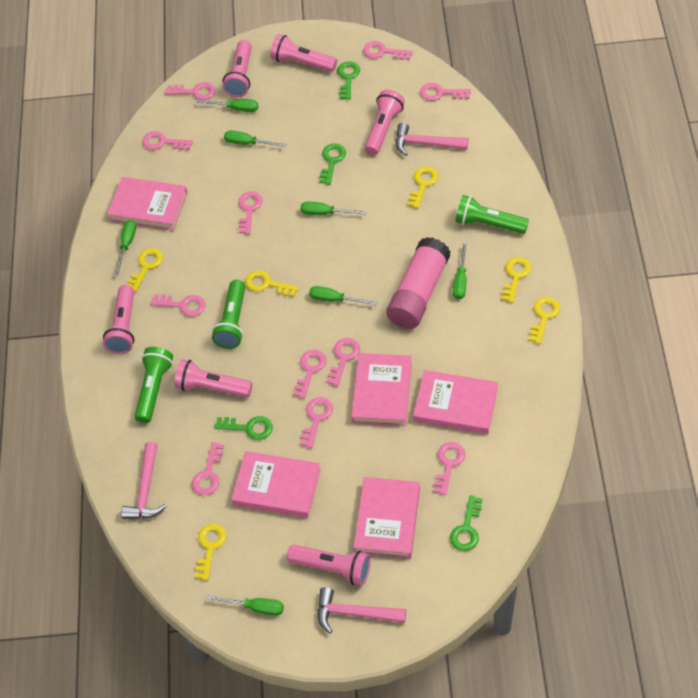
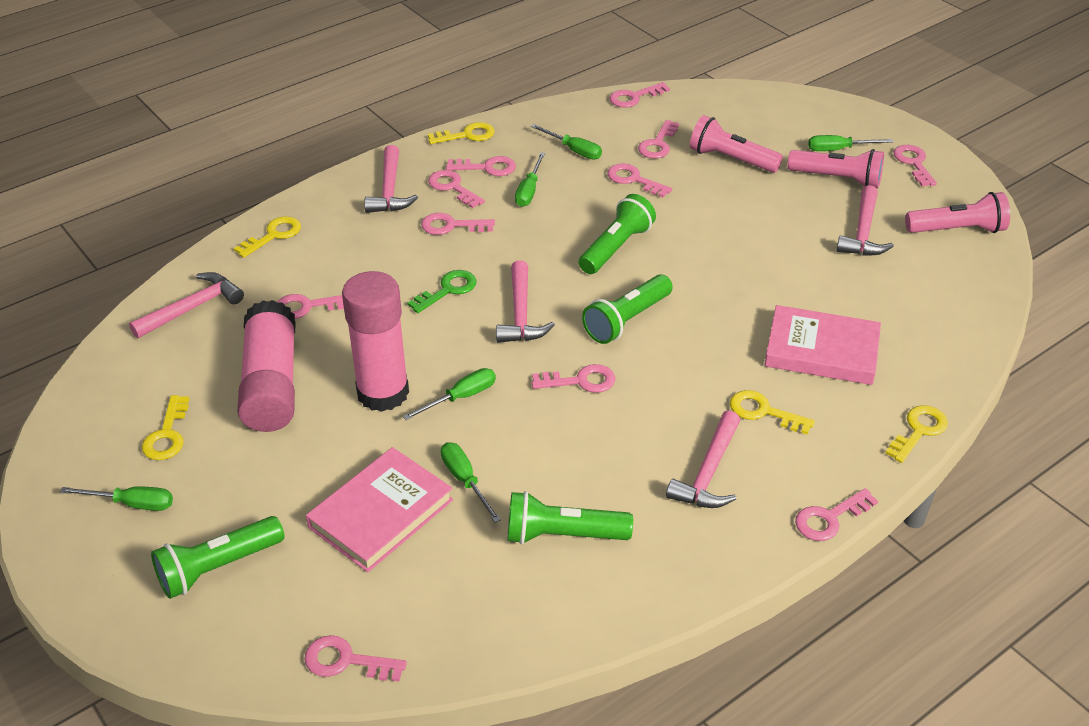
green flashlight: 3 -> 4
green key: 4 -> 1
green screwdriver: 7 -> 6
pink book: 5 -> 2
pink flashlight: 6 -> 3
pink glue stick: 1 -> 2
pink hammer: 3 -> 5
yellow key: 6 -> 5

